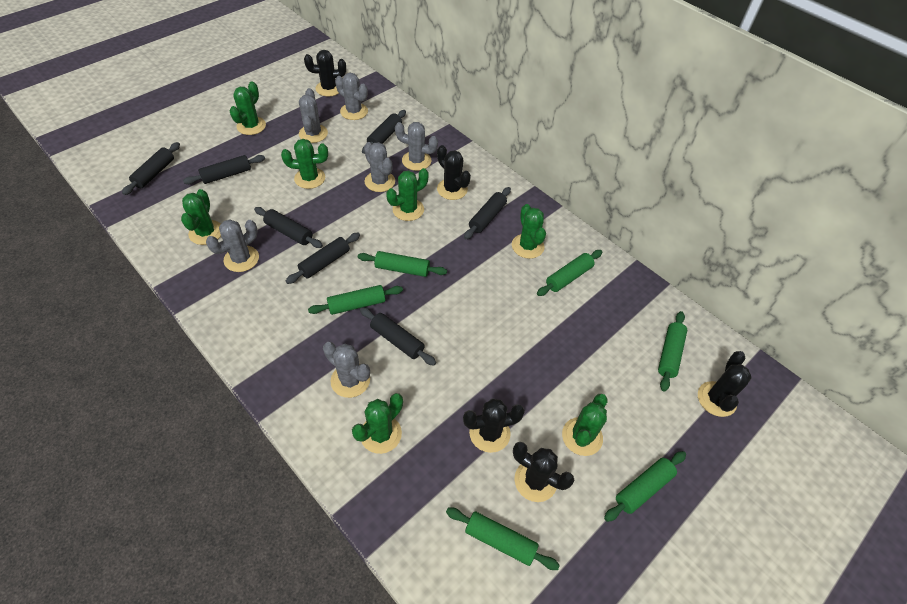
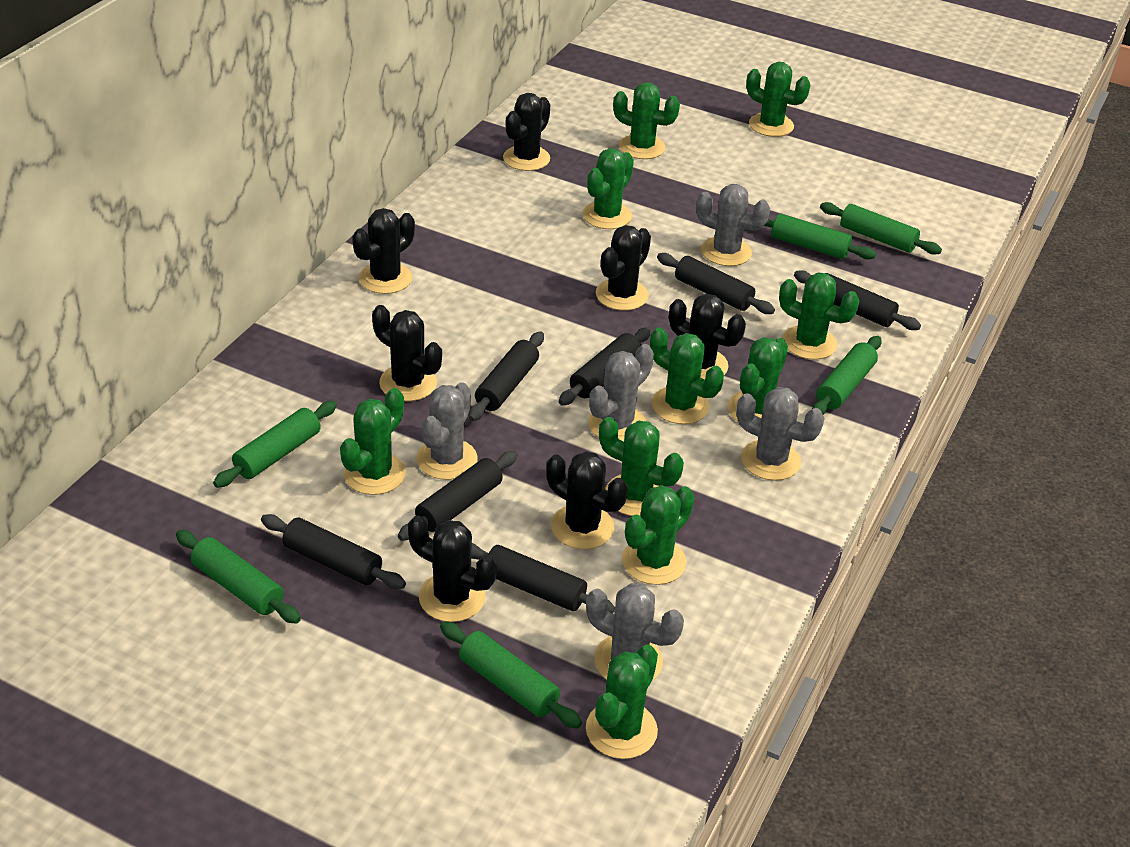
black cactus: 5 -> 7
green cactus: 7 -> 10
grey cactus: 6 -> 5

